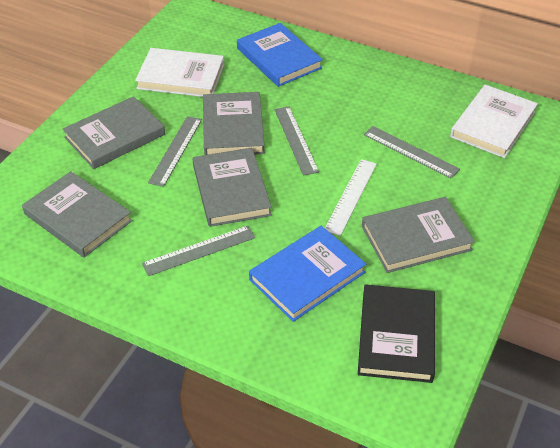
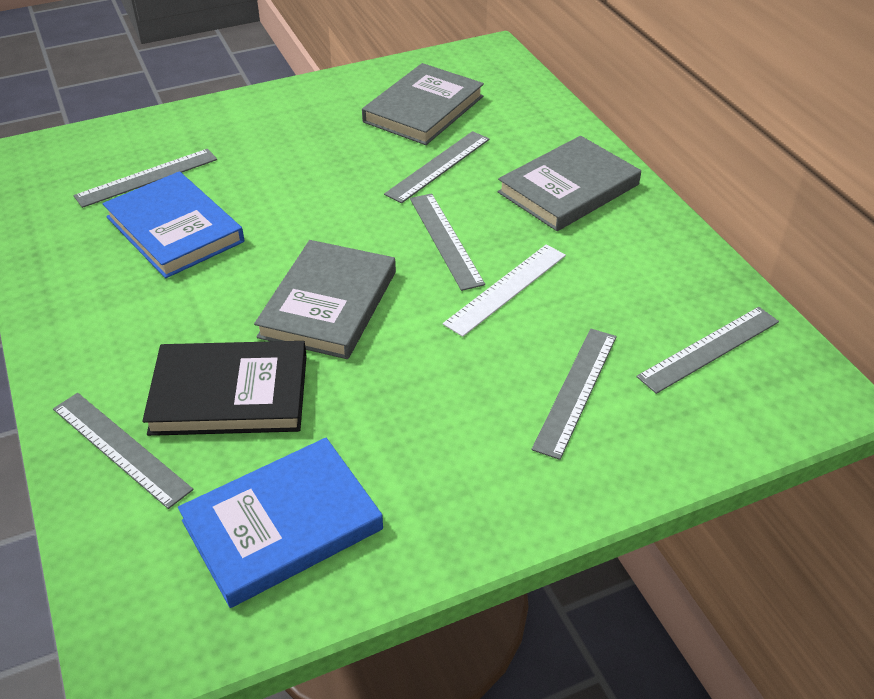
grey book: 5 -> 3
grey ruler: 4 -> 6
white book: 2 -> 0

